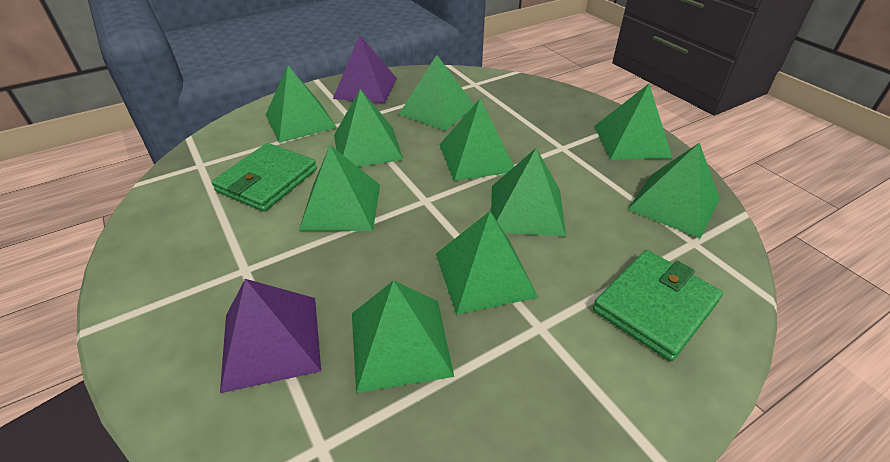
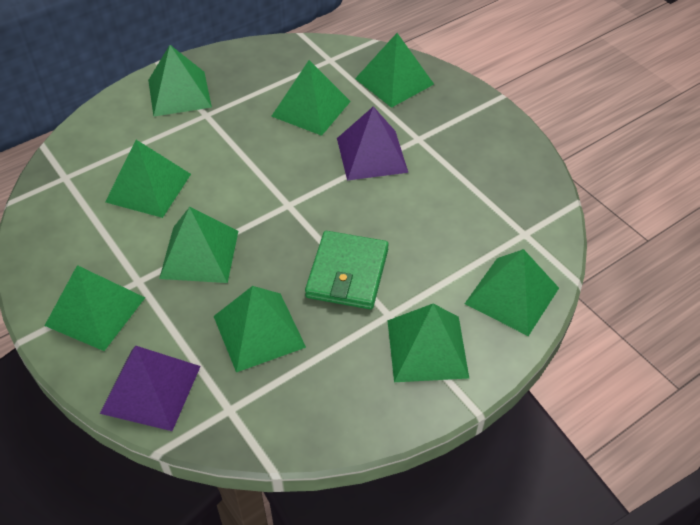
green pyramid: 10 -> 9
green wallet: 2 -> 1

